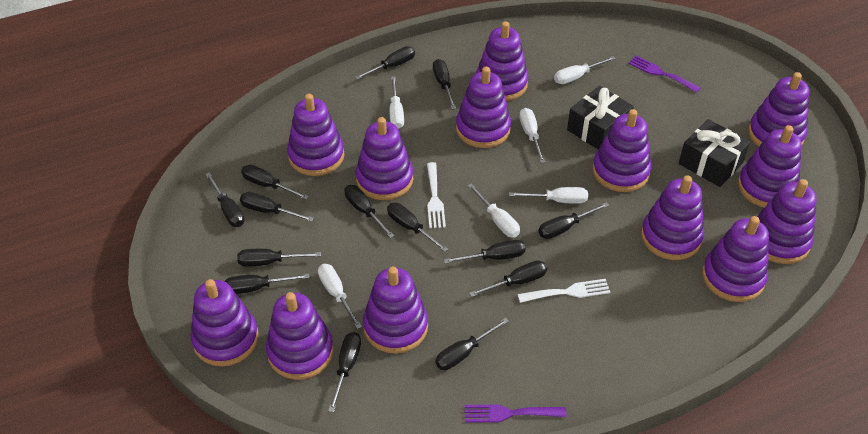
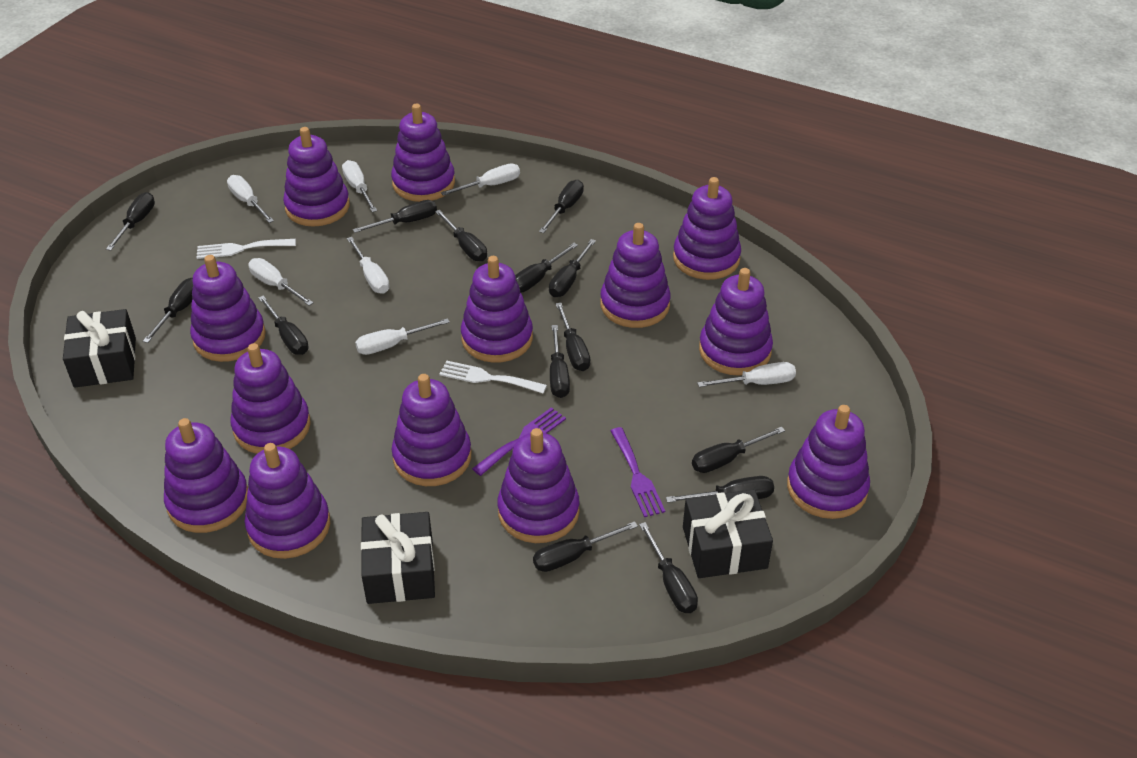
black gift: 2 -> 3
white screwdriver: 6 -> 7

